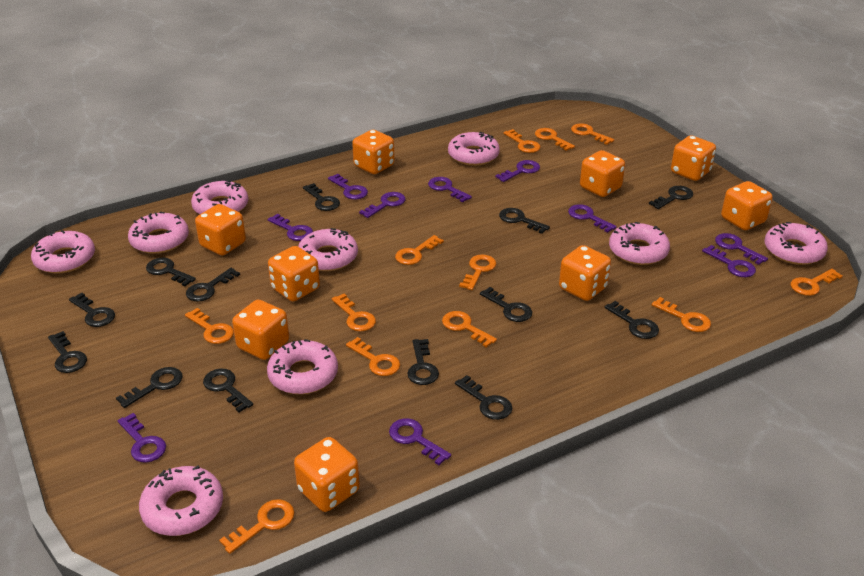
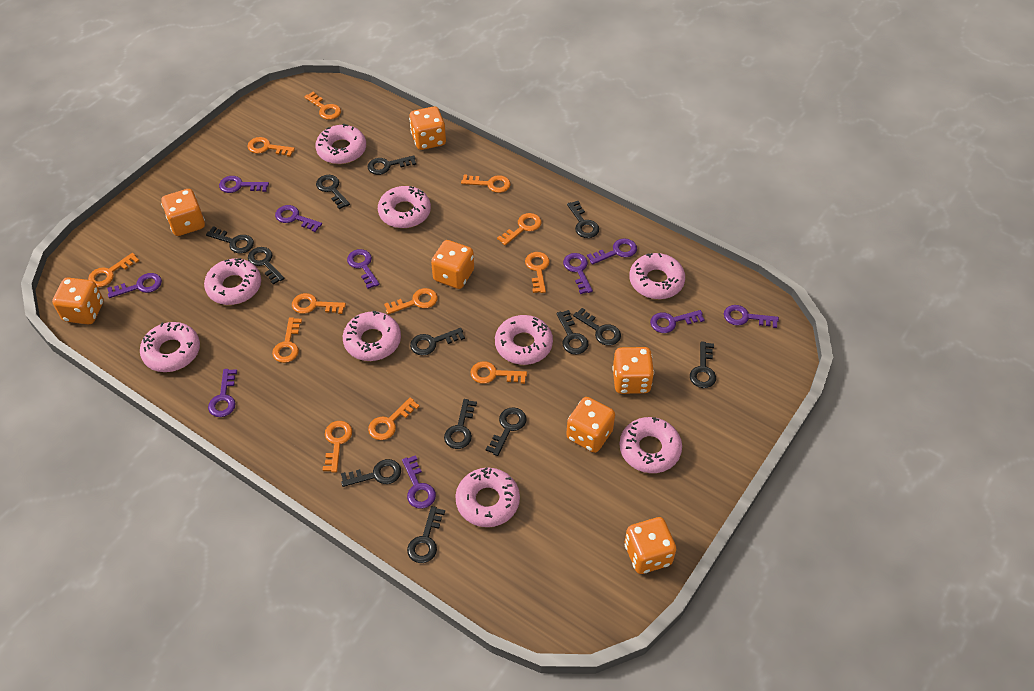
orange dice: 9 -> 7

